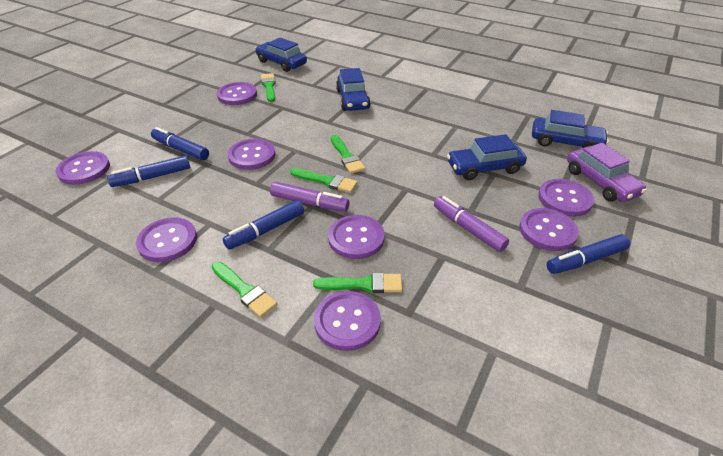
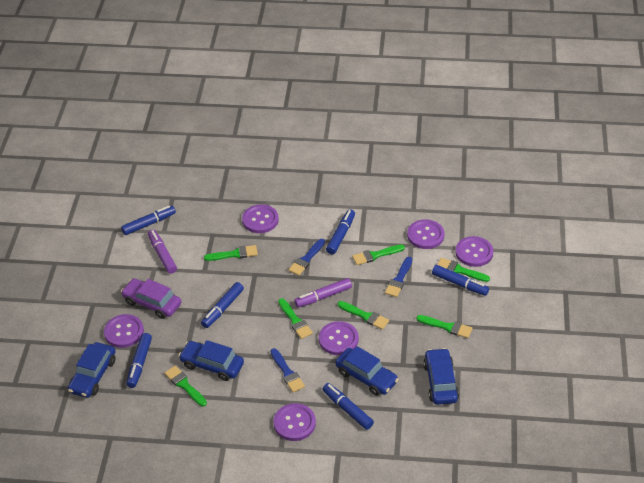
blue brush: 0 -> 3
blue marker: 4 -> 6
green brush: 5 -> 7
purple button: 8 -> 6

